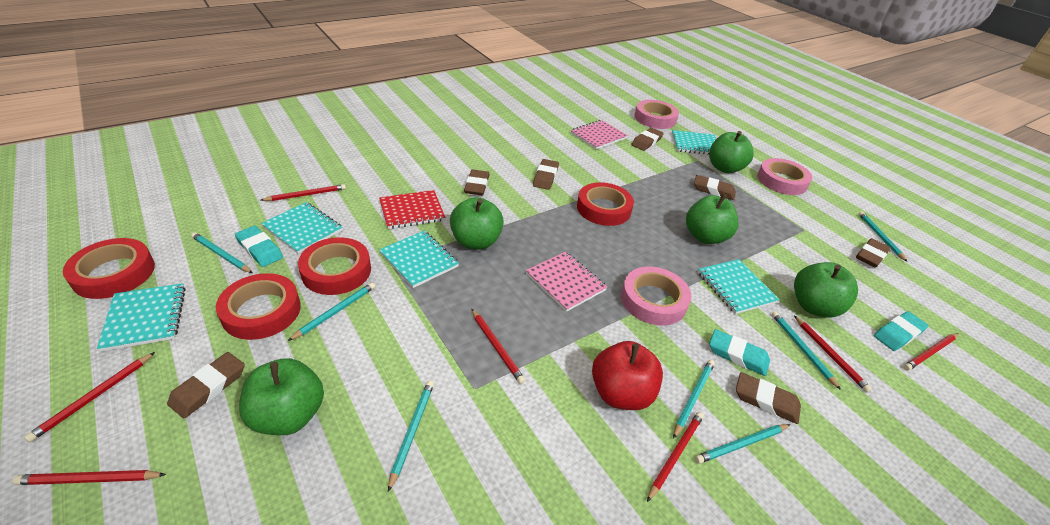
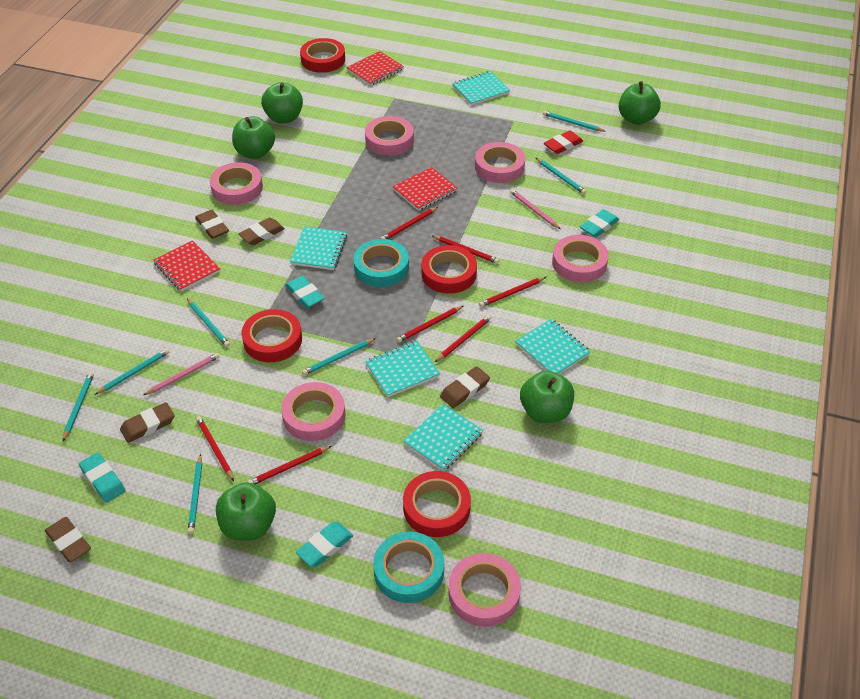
brown eraser: 7 -> 5
pink notebook: 2 -> 0
pink pencil: 0 -> 2
pink tape: 3 -> 6
red apple: 1 -> 0
red eraser: 0 -> 1
red notebook: 1 -> 3
turquoise eraser: 3 -> 4
turquoise tape: 0 -> 2

